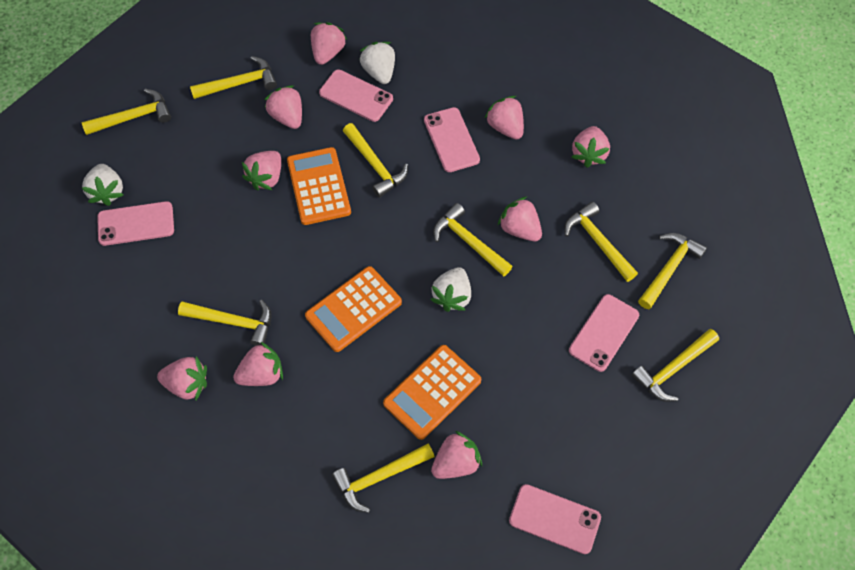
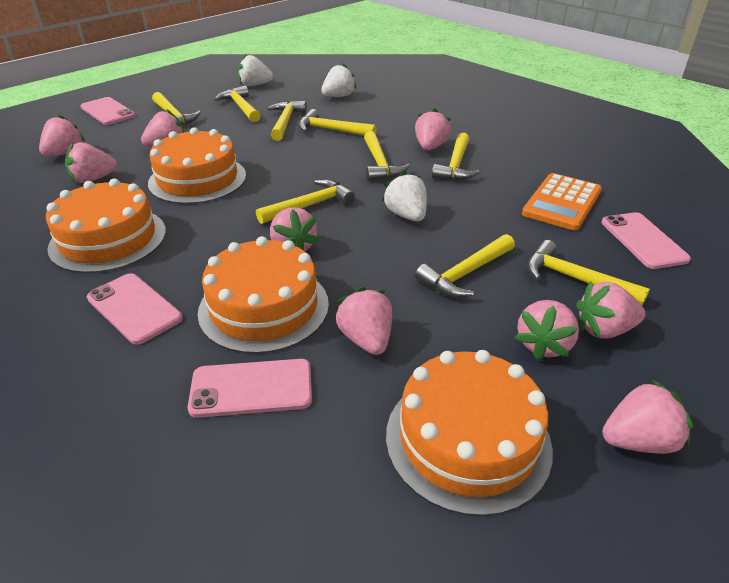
orange cake: 0 -> 4
orange calculator: 3 -> 1
pink phone: 5 -> 4

